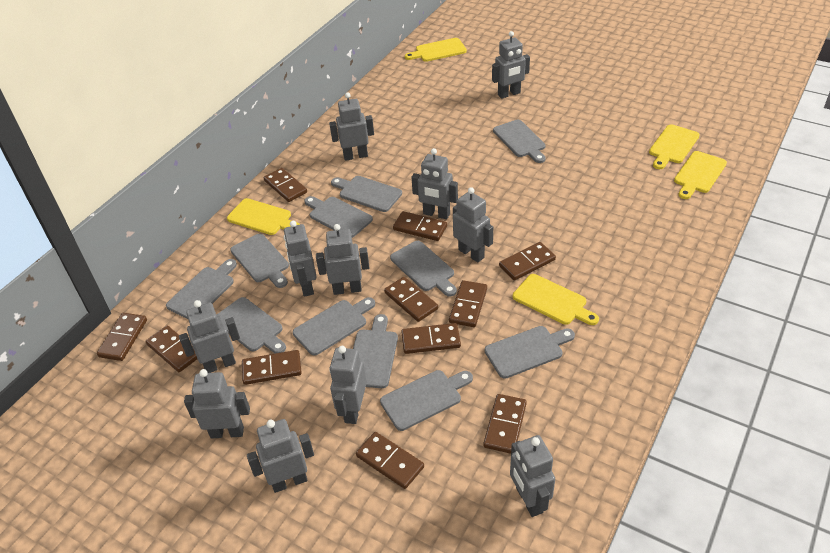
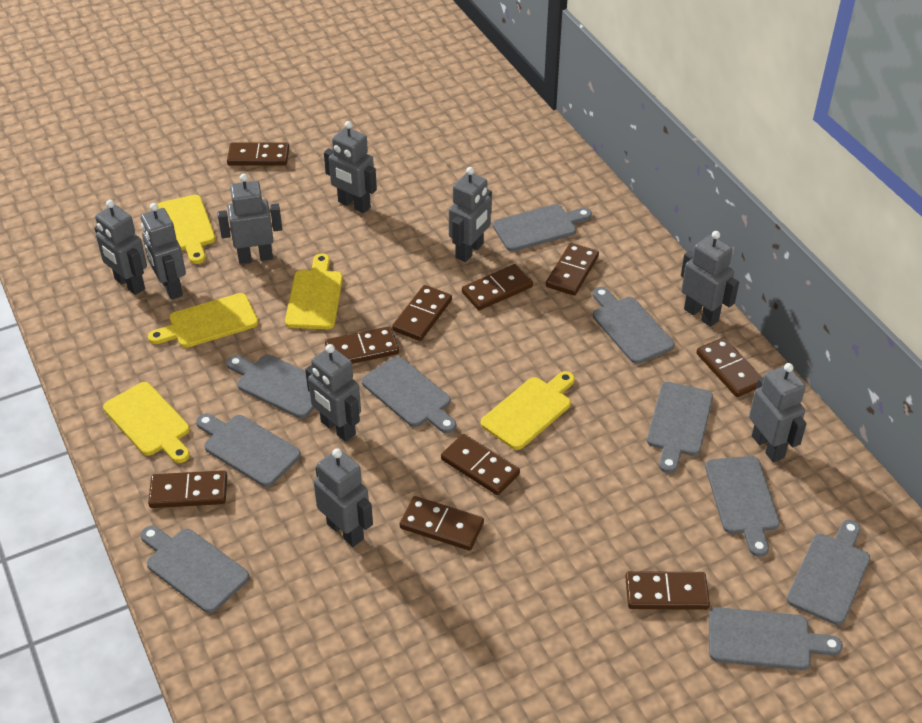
brown domino: 11 -> 10
grey cutting board: 11 -> 10
grey robot: 11 -> 9

